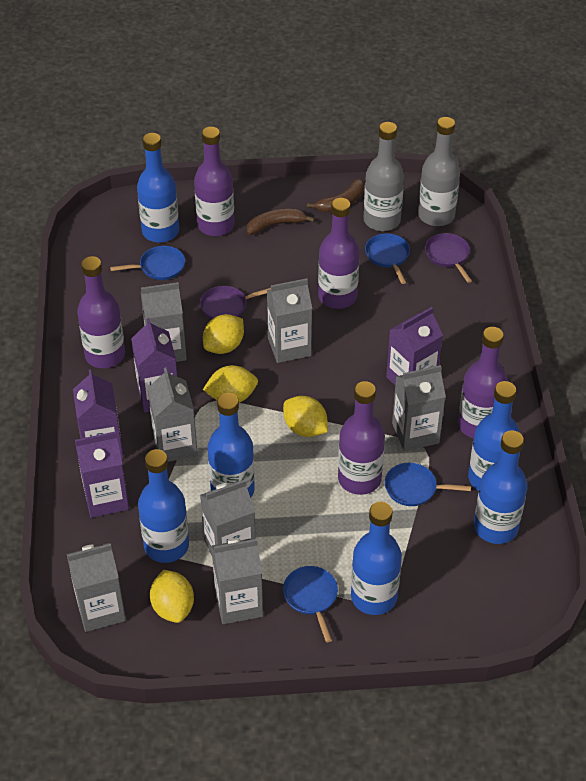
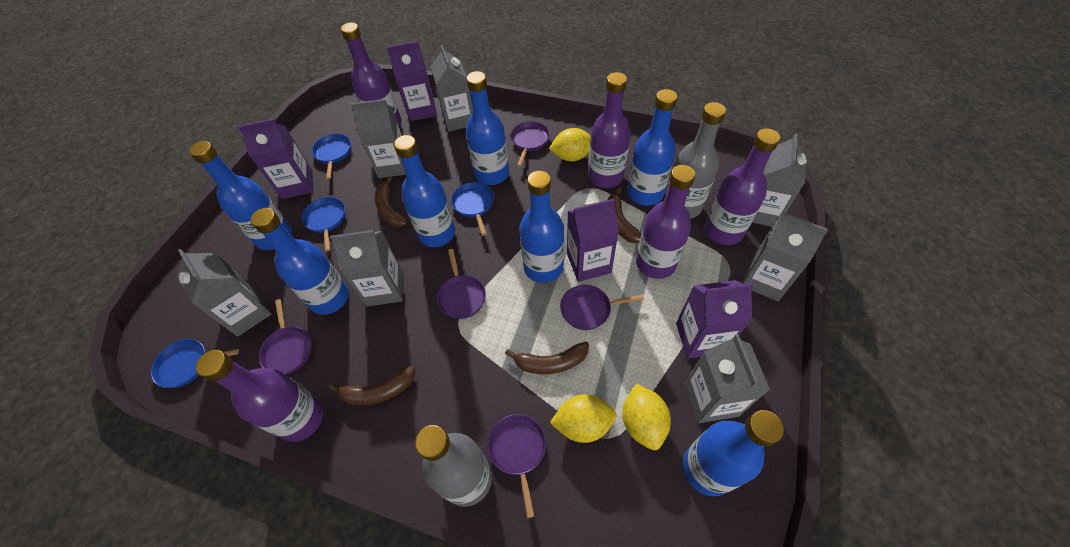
blue bottle: 6 -> 7
brown banana: 2 -> 4
purple pan: 2 -> 5
yellow lemon: 4 -> 3

